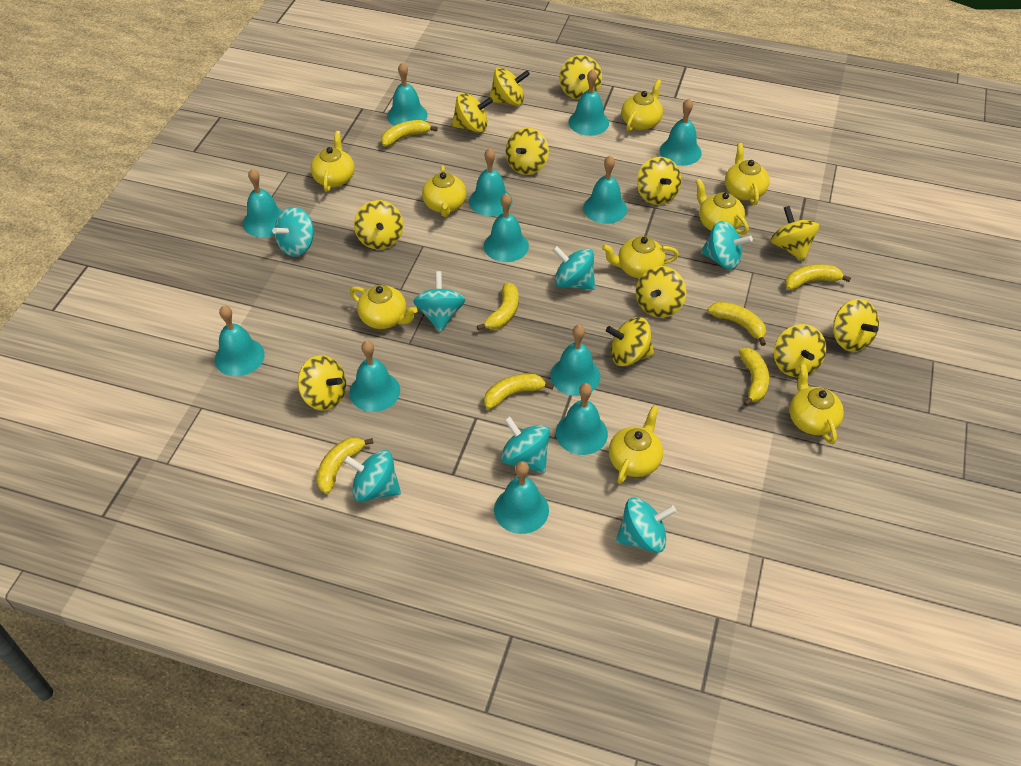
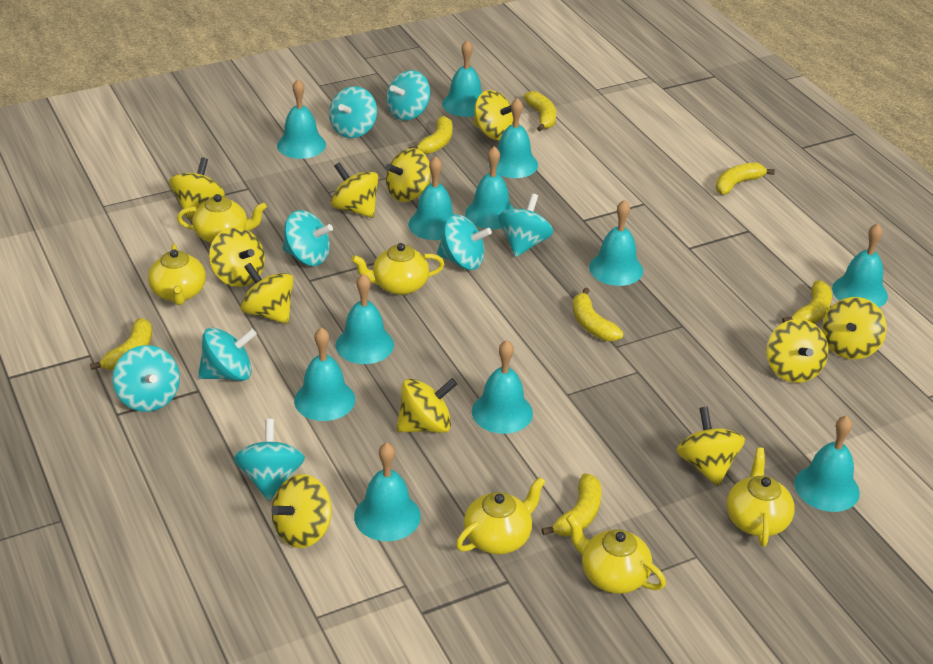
turquoise spinning top: 7 -> 8
yellow spinning top: 12 -> 11
yellow teapot: 9 -> 6

